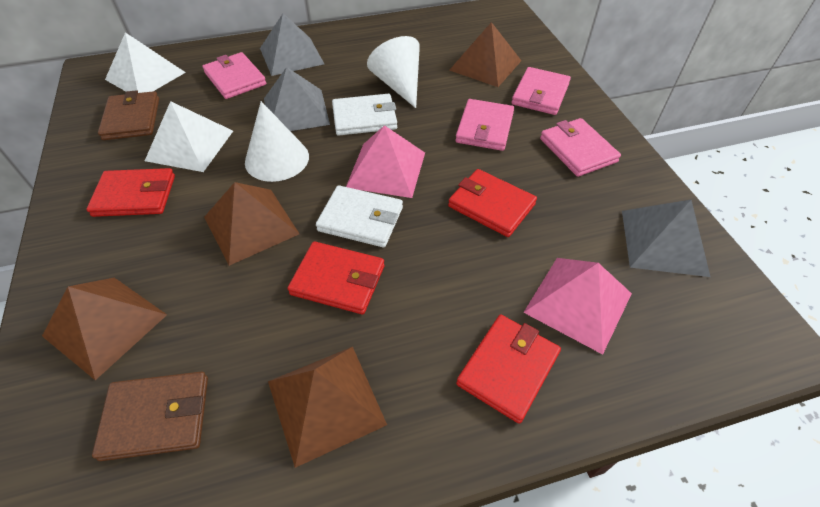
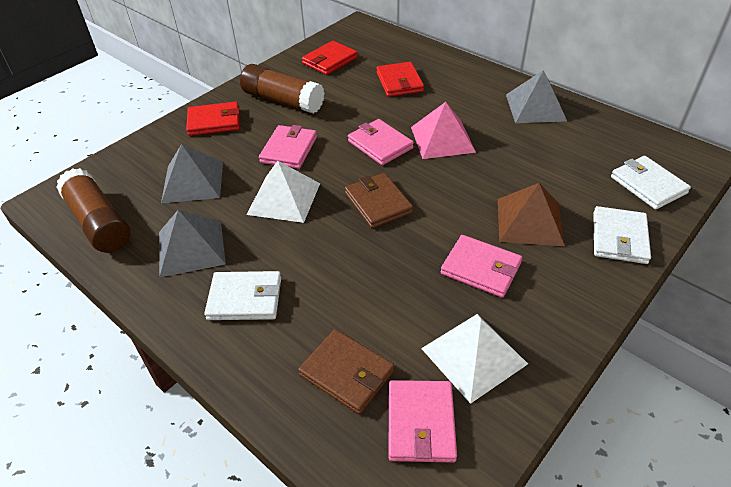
brown glue stick: 0 -> 2
brown pyramid: 4 -> 1
pink pyramid: 2 -> 1
red wallet: 4 -> 3
white cone: 2 -> 0
white wallet: 2 -> 3

